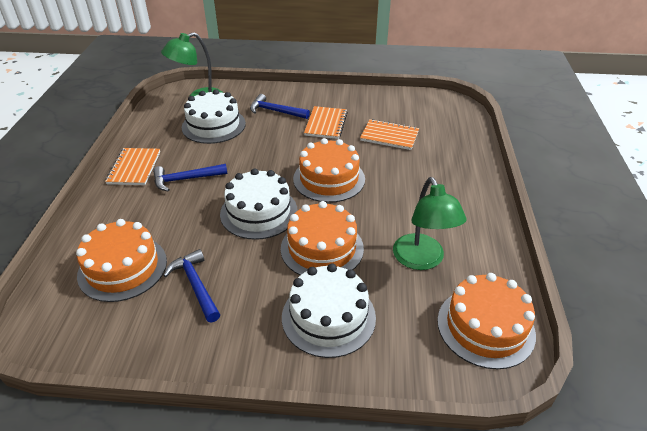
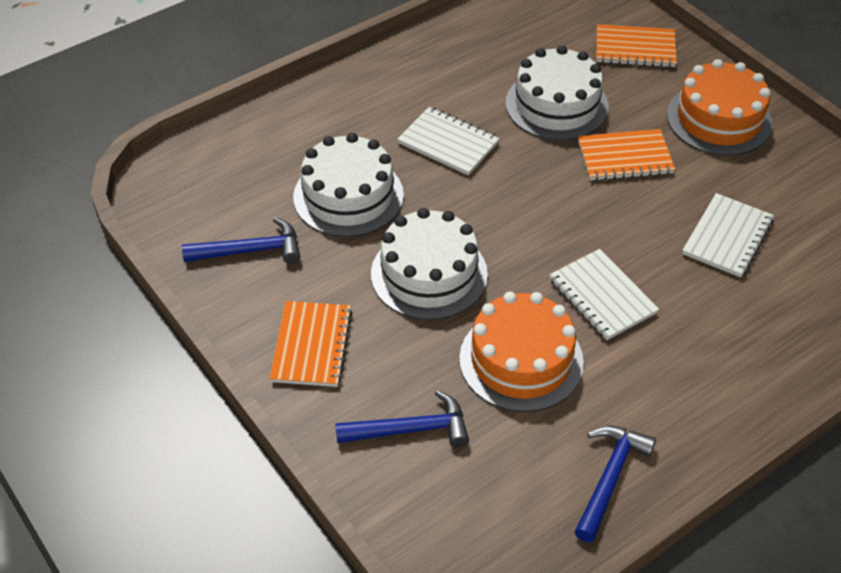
green lamp: 2 -> 0
orange cake: 4 -> 2
white notebook: 0 -> 3

